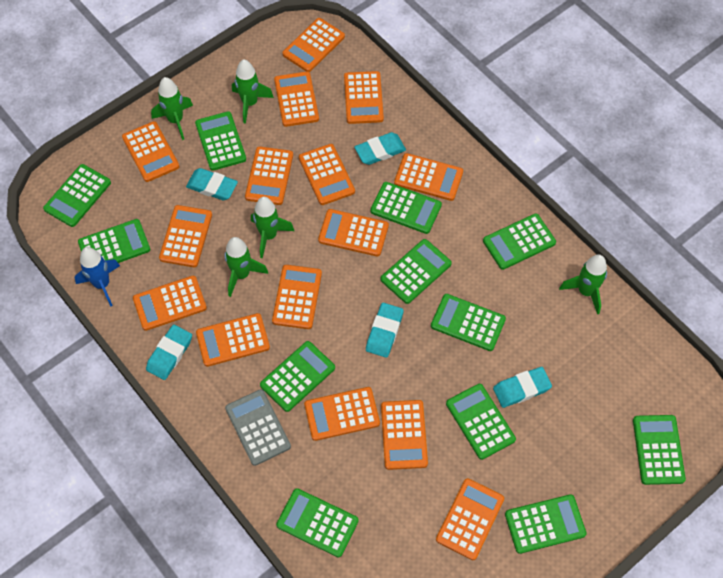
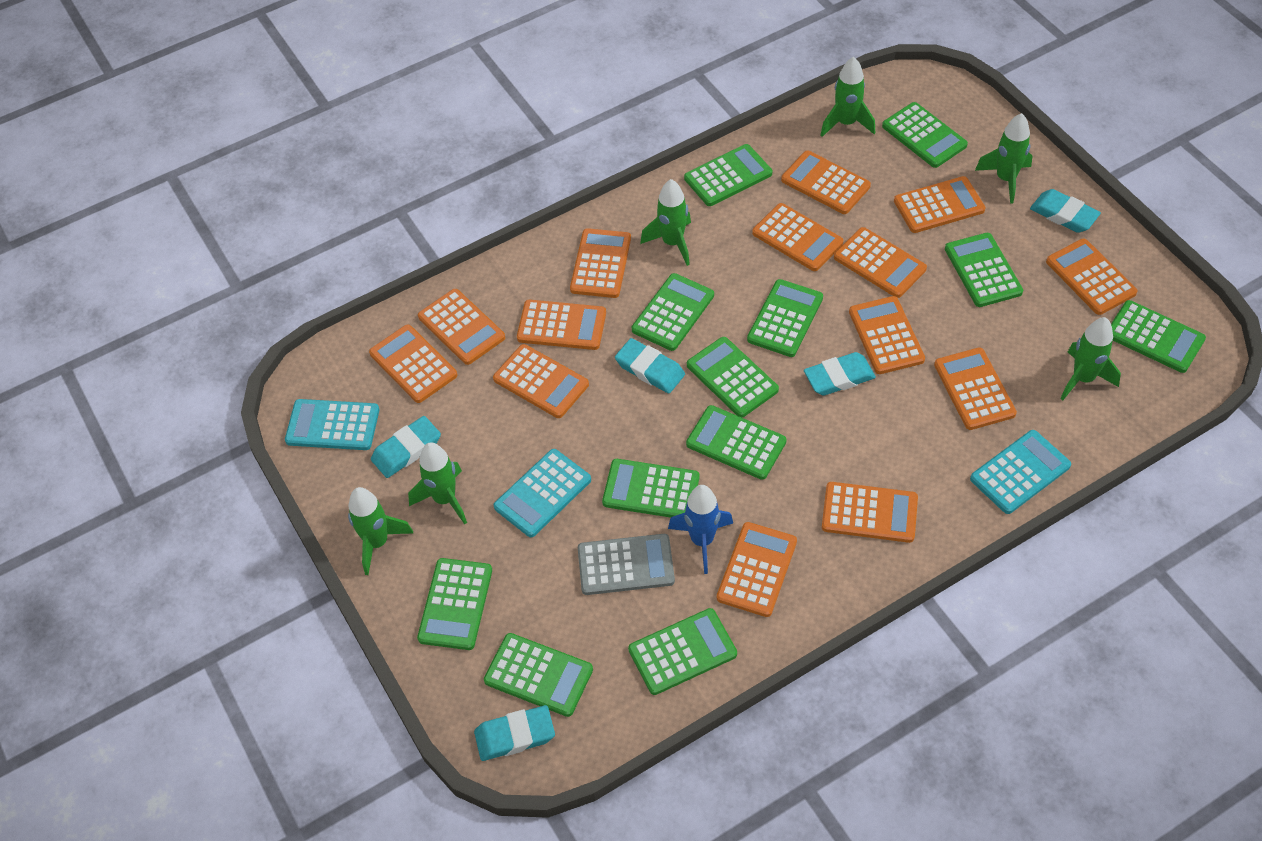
green rocket: 5 -> 6
orange calculator: 15 -> 14
turquoise calculator: 0 -> 3

